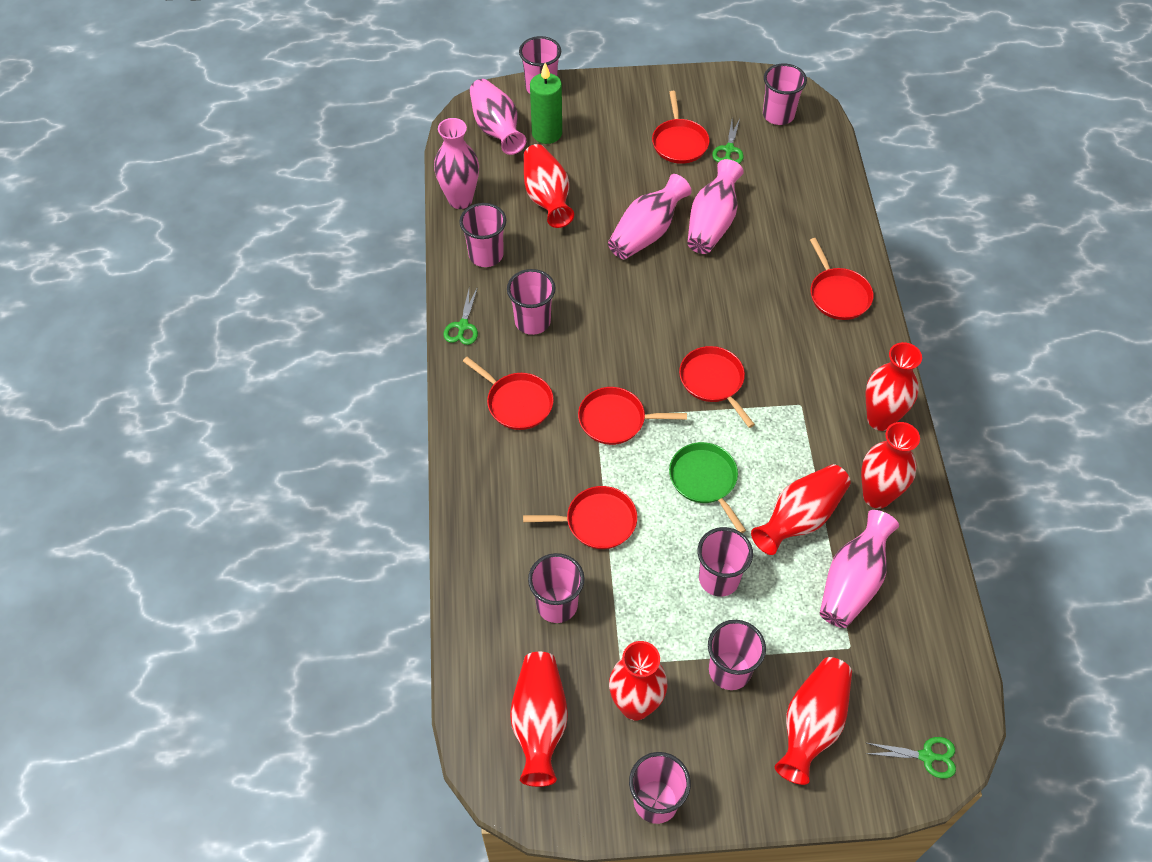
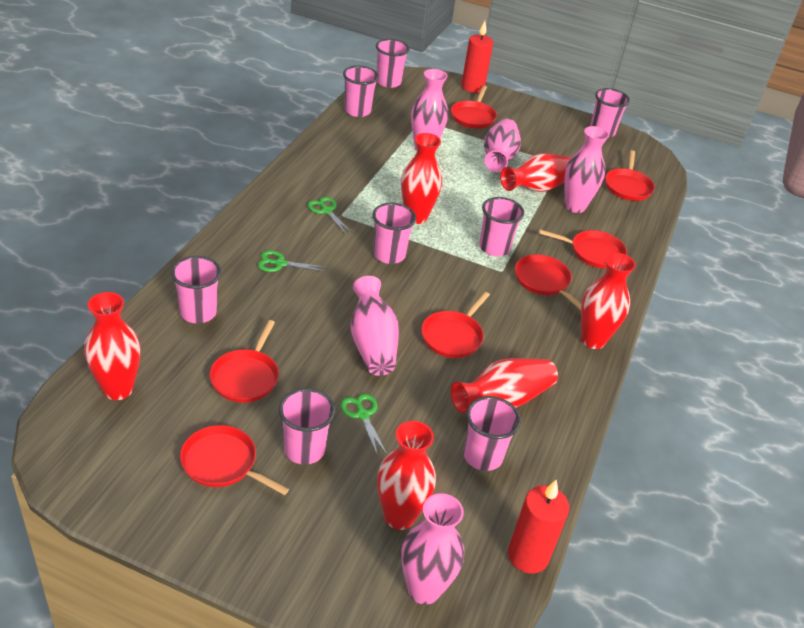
green candle: 1 -> 0
green pan: 1 -> 0
red candle: 0 -> 2
red pan: 6 -> 7
red vase: 7 -> 6

